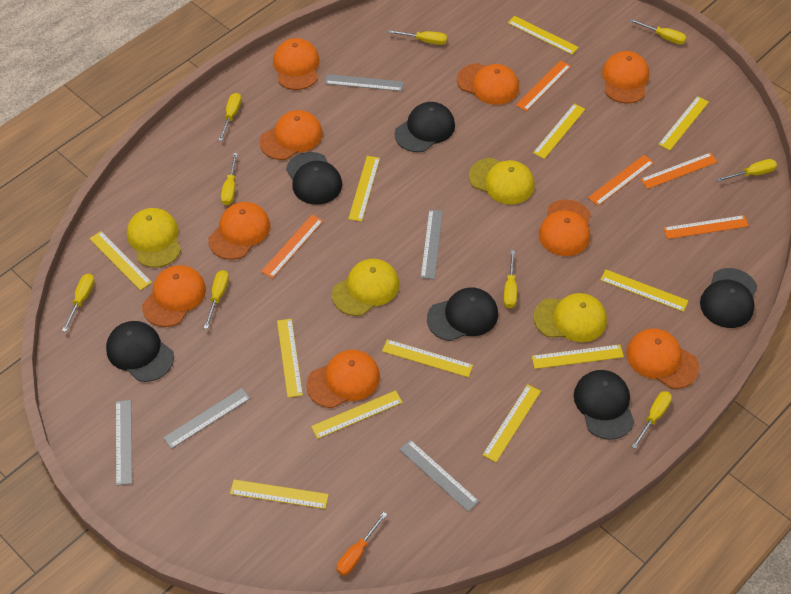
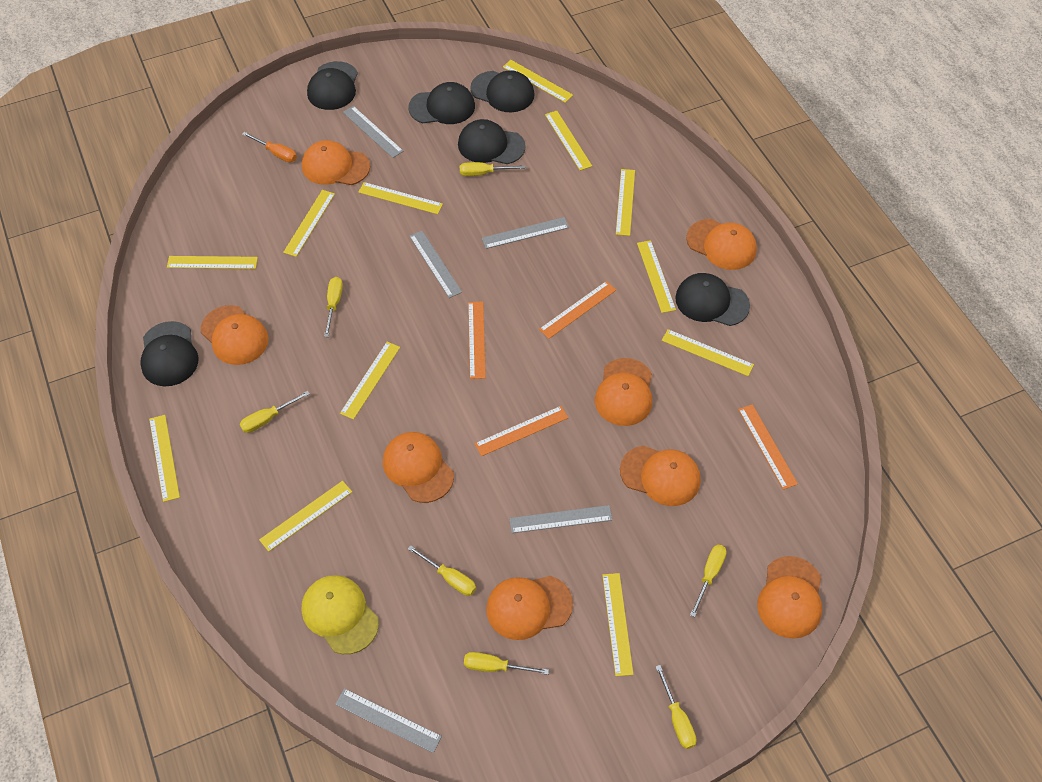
orange cap: 9 -> 8
orange ruler: 5 -> 4
yellow cap: 4 -> 1
yellow screwdriver: 9 -> 7

